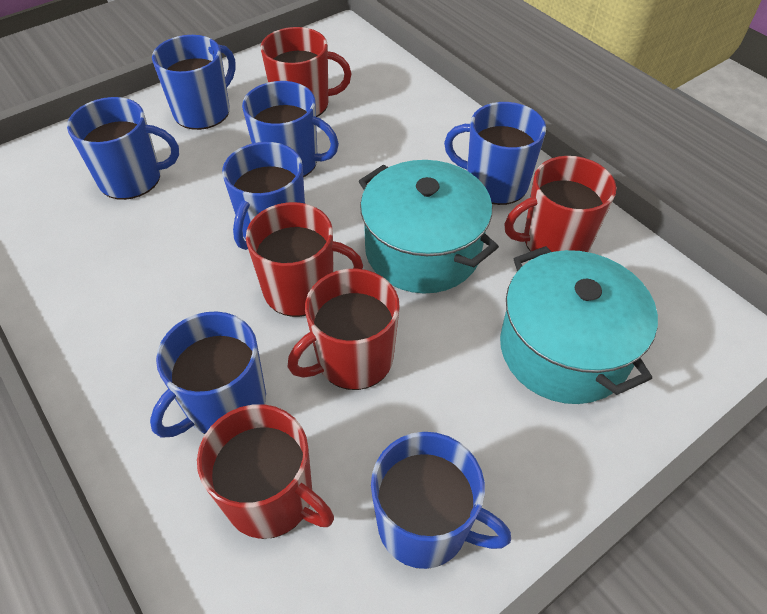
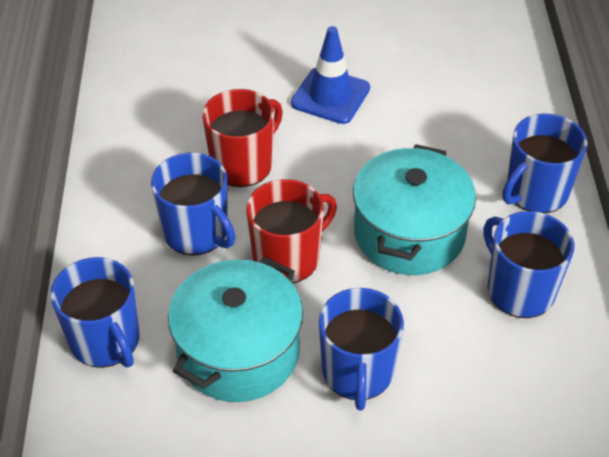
blue mug: 7 -> 5
blue traffic cone: 0 -> 1
red mug: 5 -> 2

